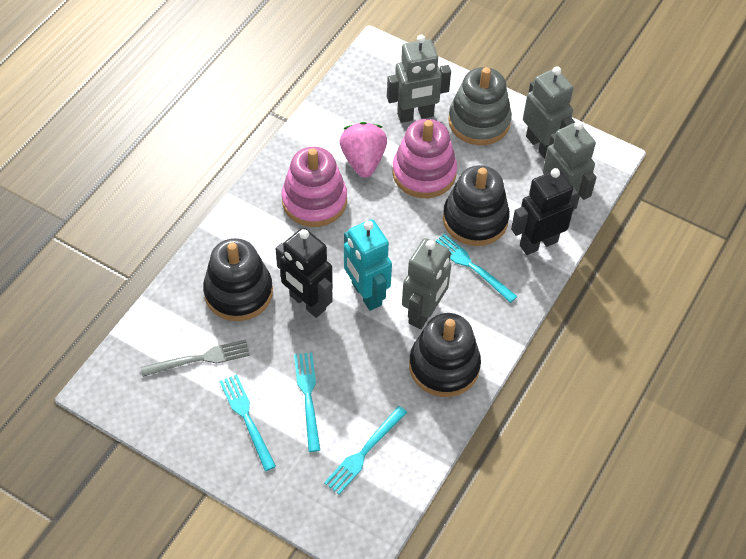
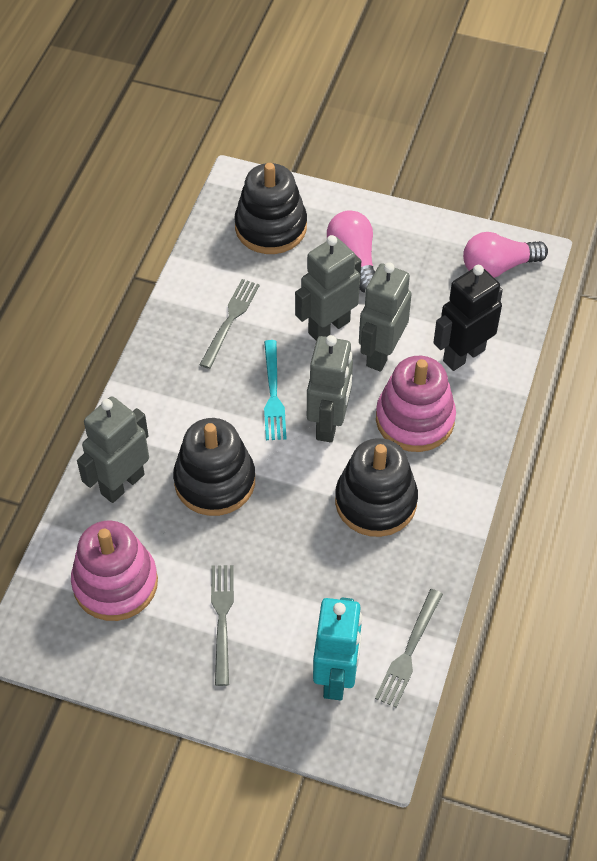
black robot: 2 -> 1
grey fork: 1 -> 3
grey stacking toy: 1 -> 0
pink light bulb: 0 -> 2
pink strawberry: 1 -> 0
turquoise fork: 4 -> 1

